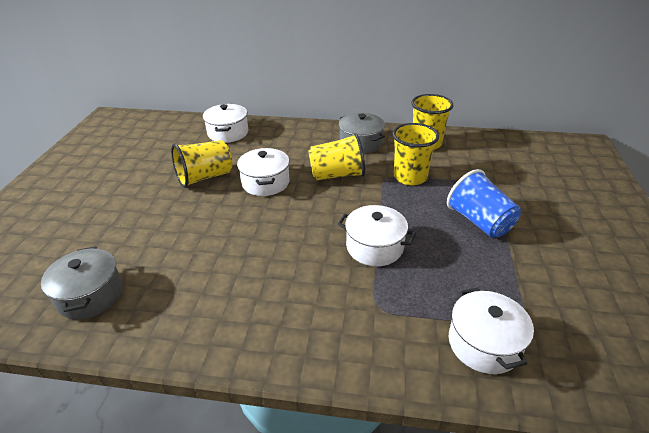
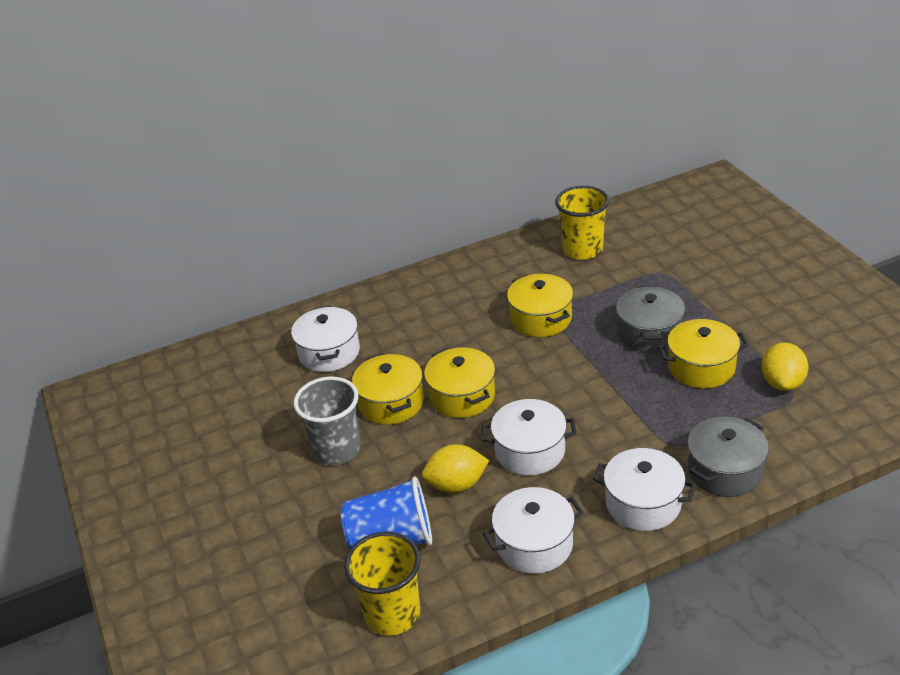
grey cup: 0 -> 1
yellow cup: 4 -> 2
yellow lemon: 0 -> 2
yellow pot: 0 -> 4

